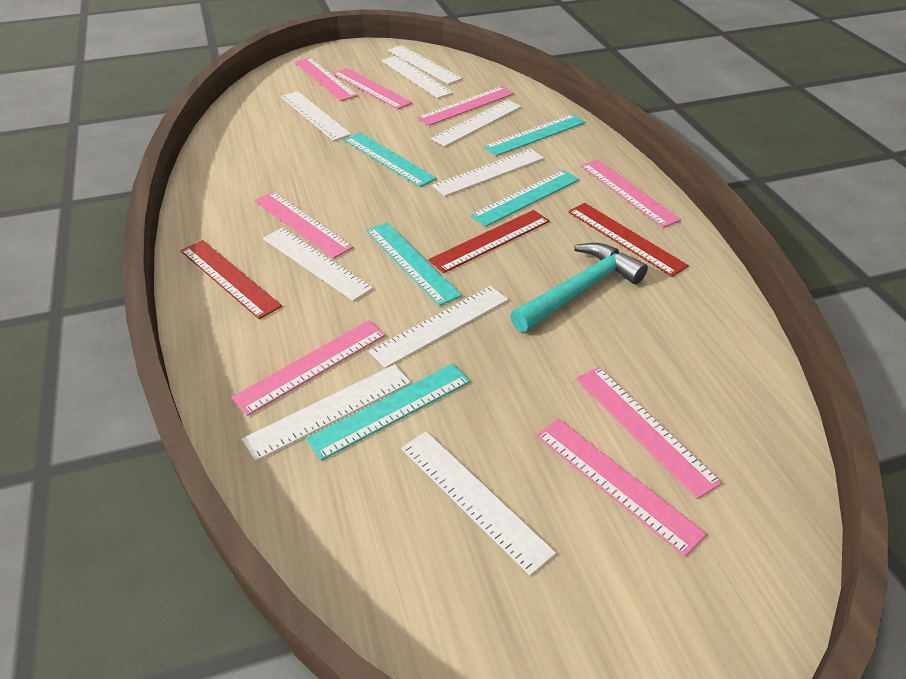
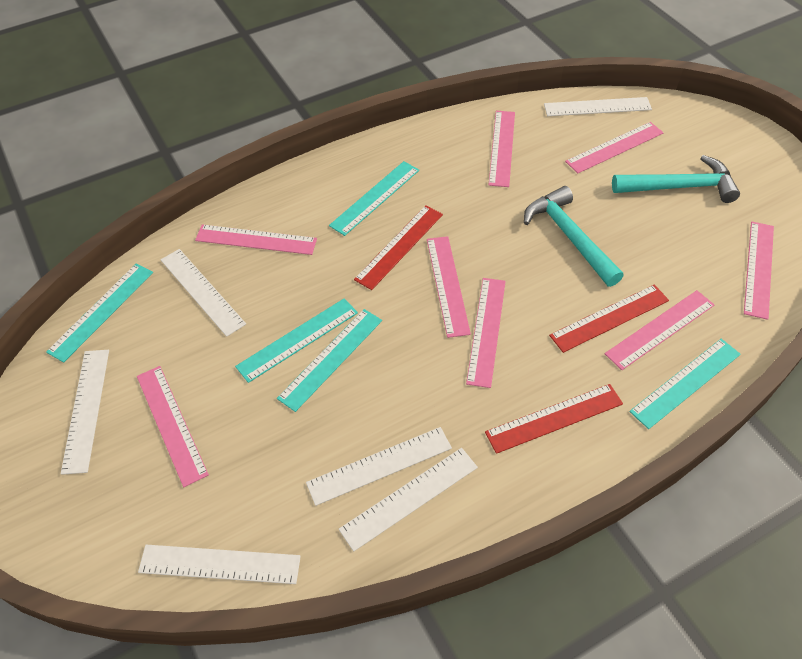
turquoise hammer: 1 -> 2
white ruler: 9 -> 6

